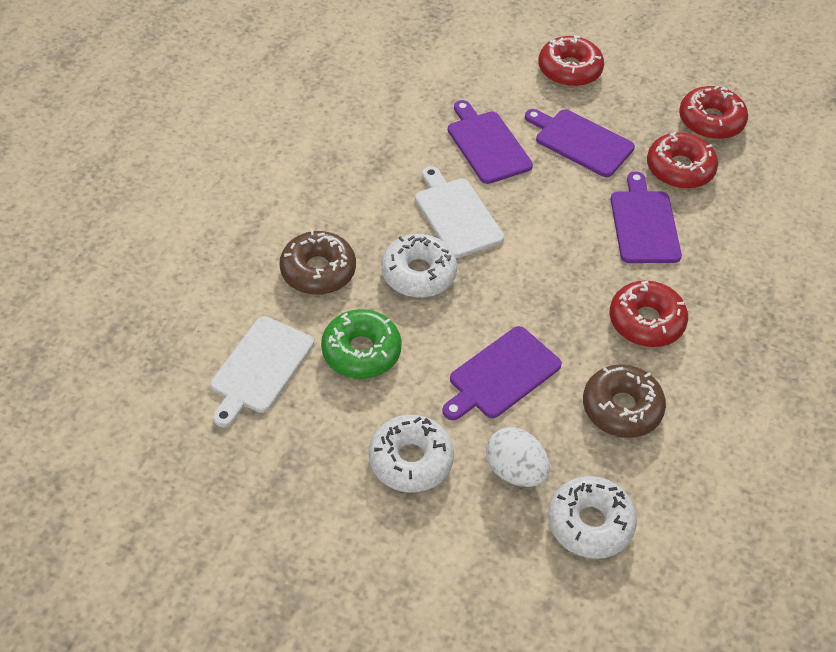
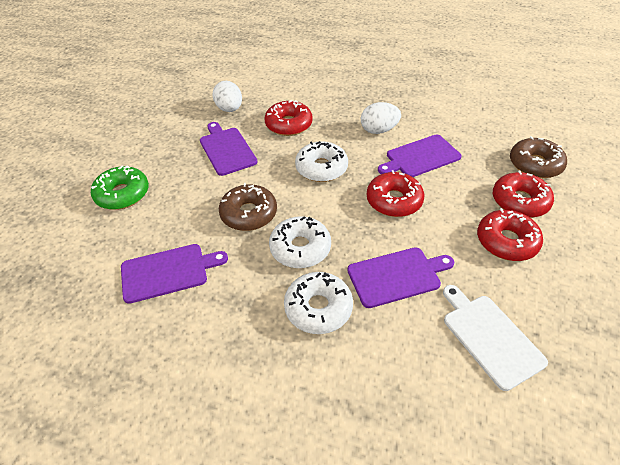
white cutting board: 2 -> 1
white egg: 1 -> 2

